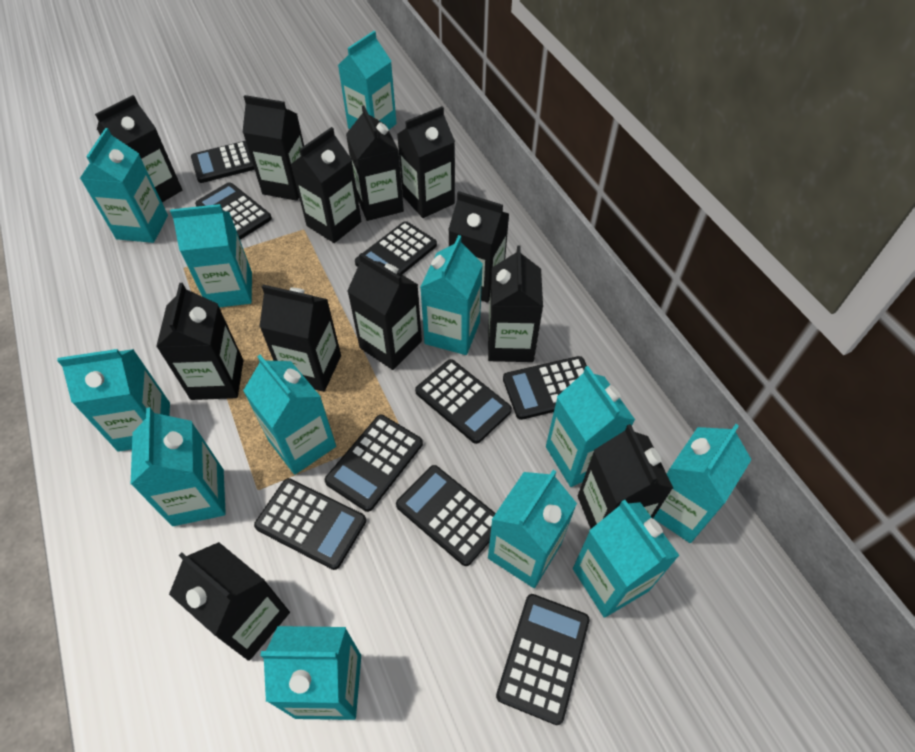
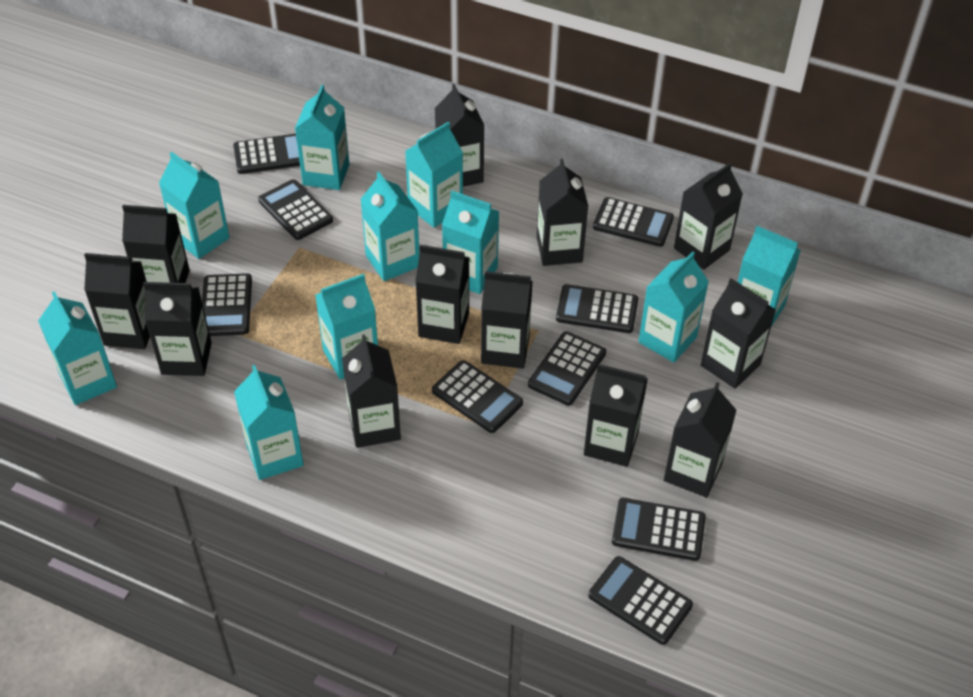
turquoise carton: 12 -> 10

